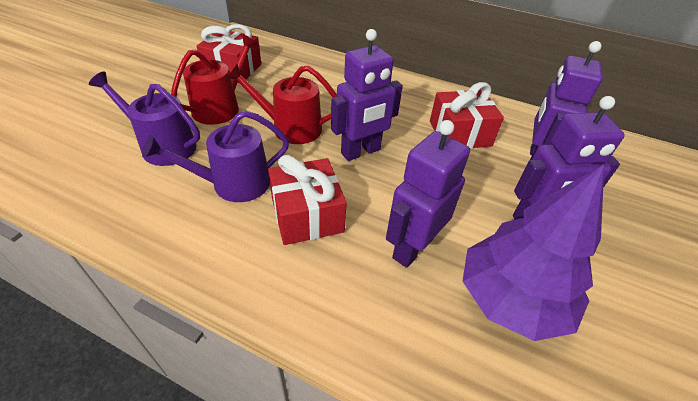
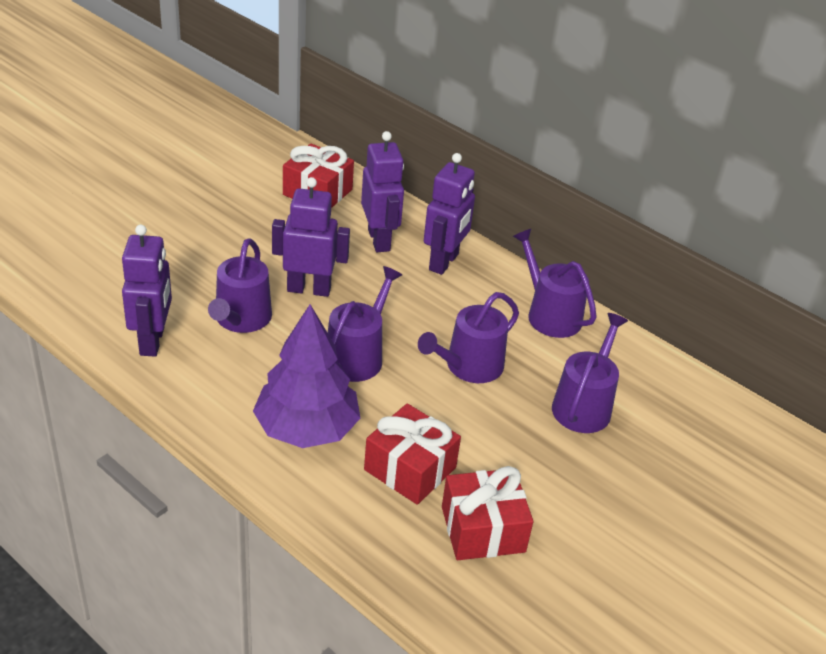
purple watering can: 2 -> 5
red watering can: 2 -> 0

